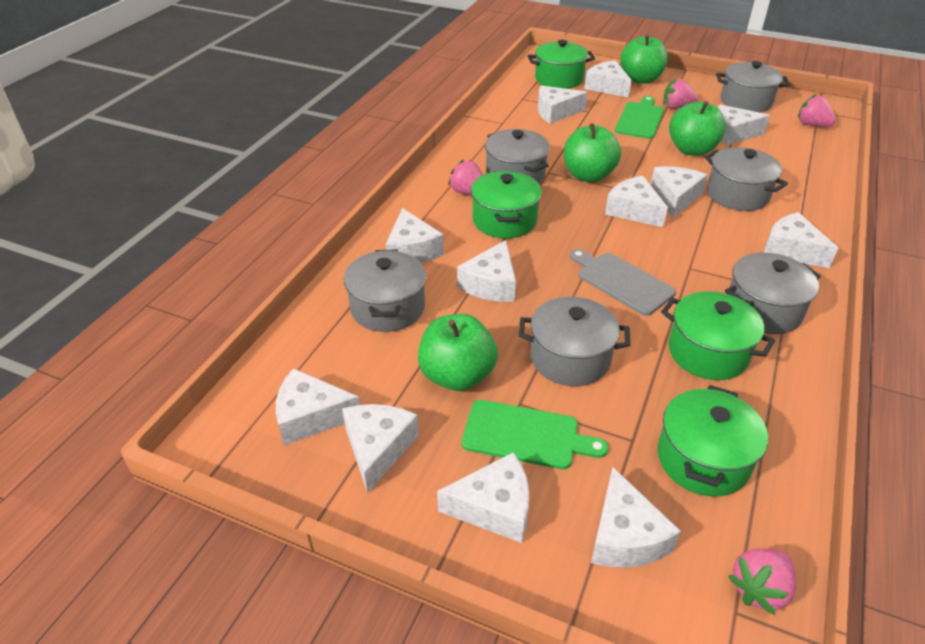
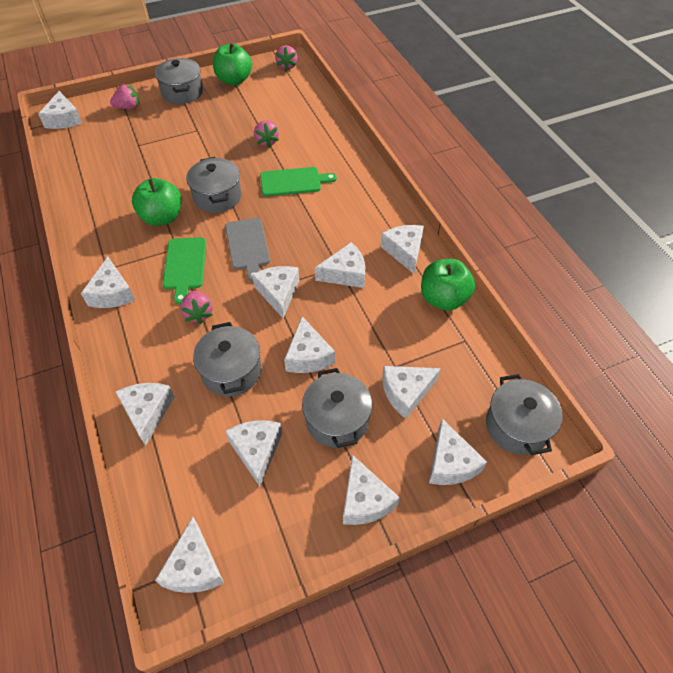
green apple: 4 -> 3
green pot: 4 -> 0
grey pot: 6 -> 5

